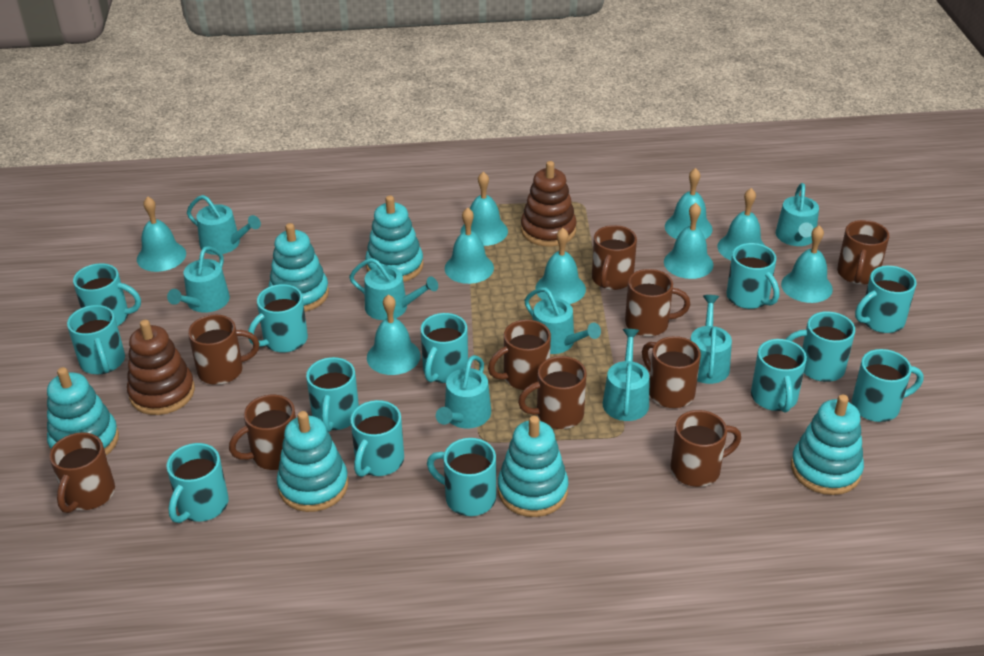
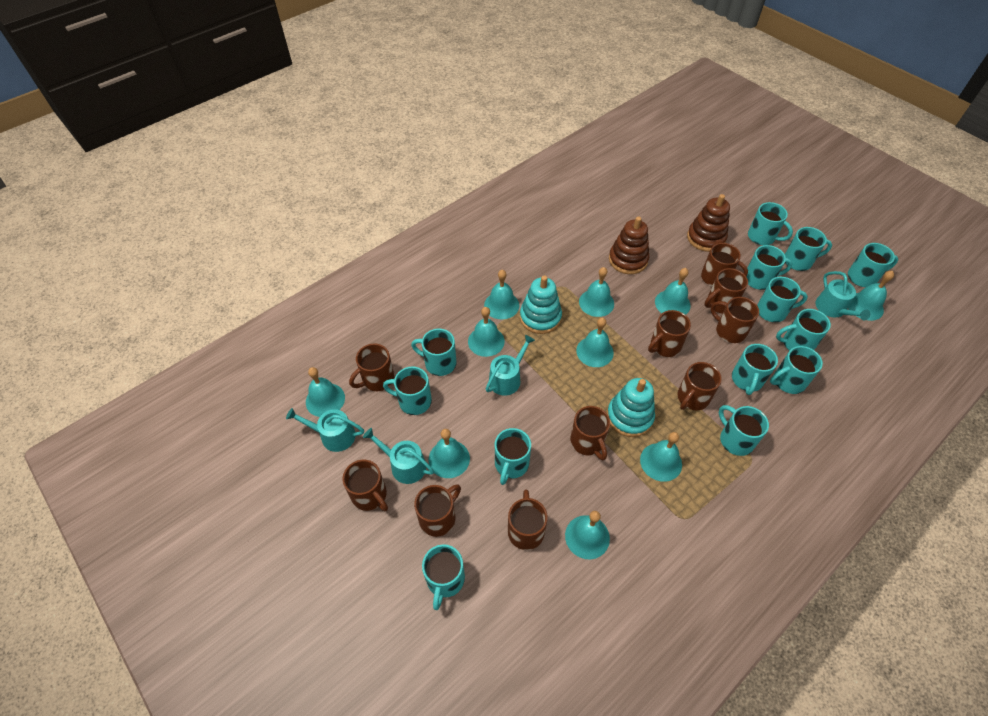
turquoise bell: 9 -> 10
turquoise stacking toy: 6 -> 2
turquoise watering can: 8 -> 4

